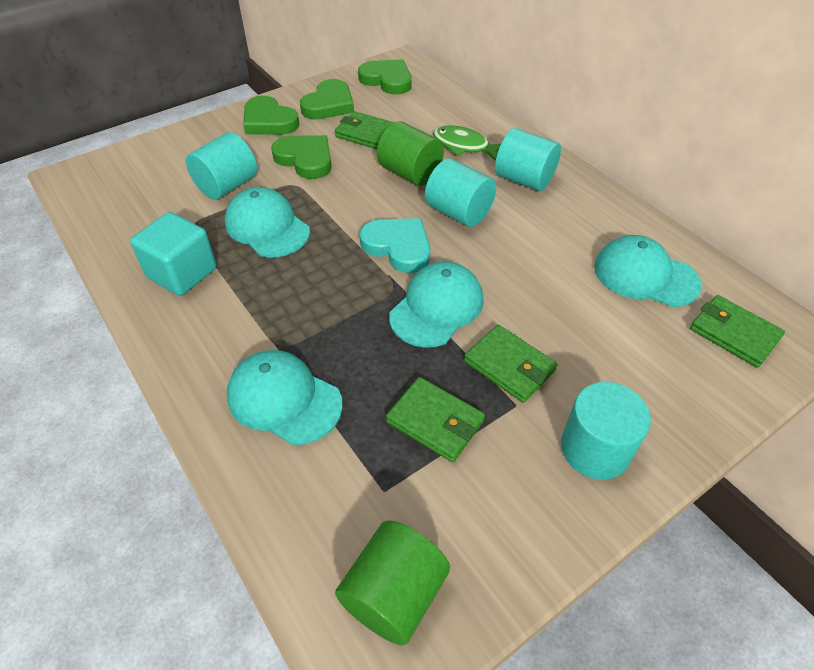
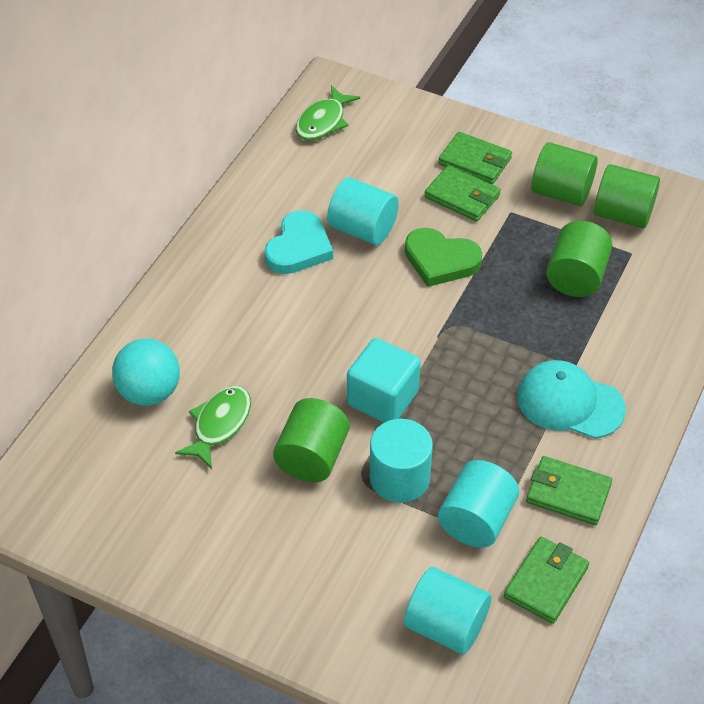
green cylinder: 2 -> 4
green fish: 1 -> 2
green heart: 4 -> 1
turquoise ball: 0 -> 1
turquoise cap: 4 -> 1

